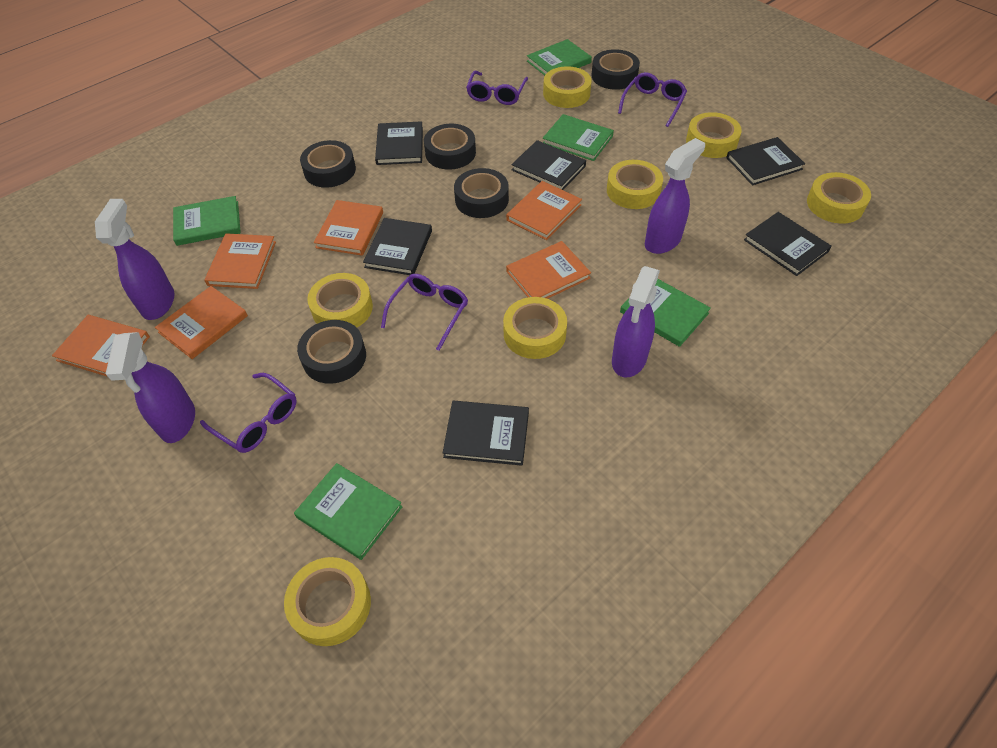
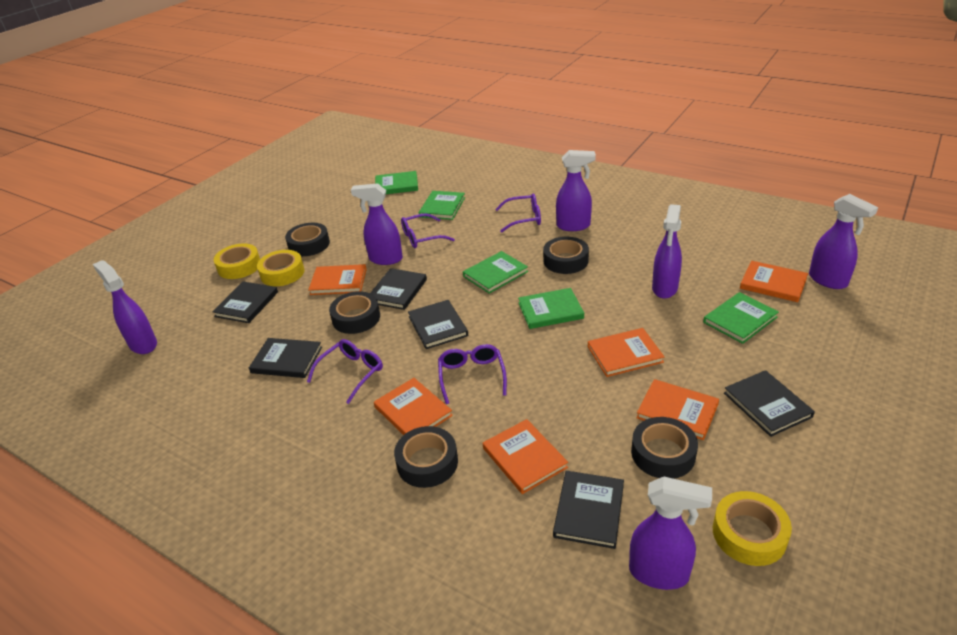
purple spray bottle: 4 -> 6
yellow tape: 7 -> 3

